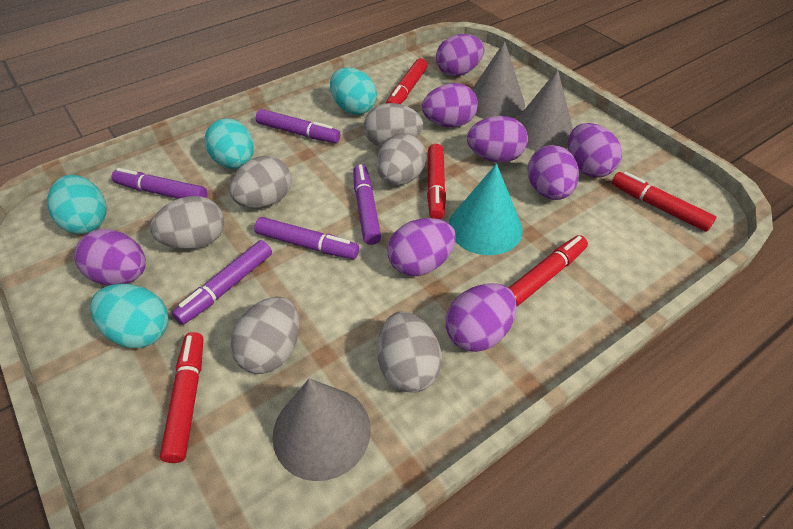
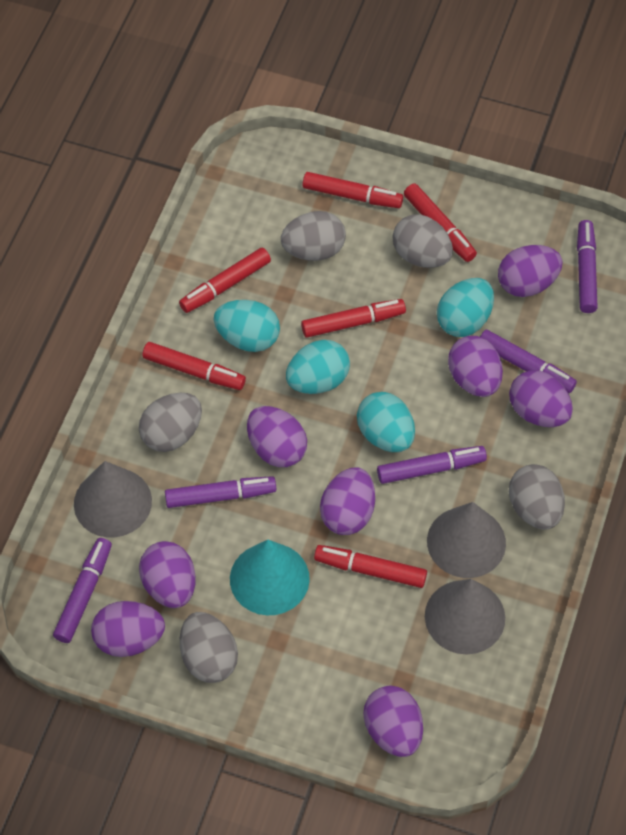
grey egg: 6 -> 5
red marker: 5 -> 6

